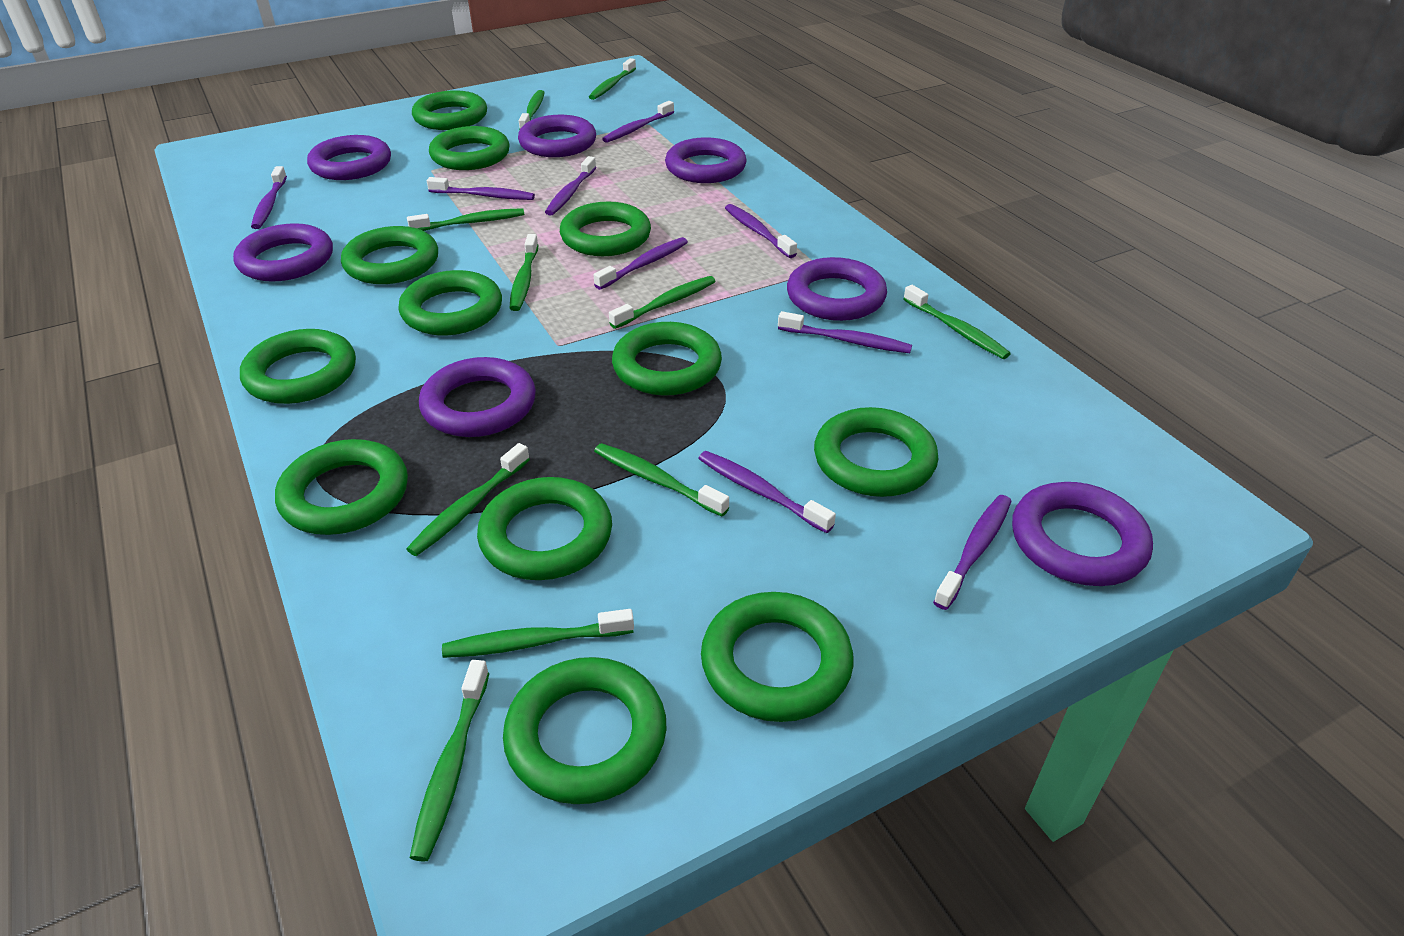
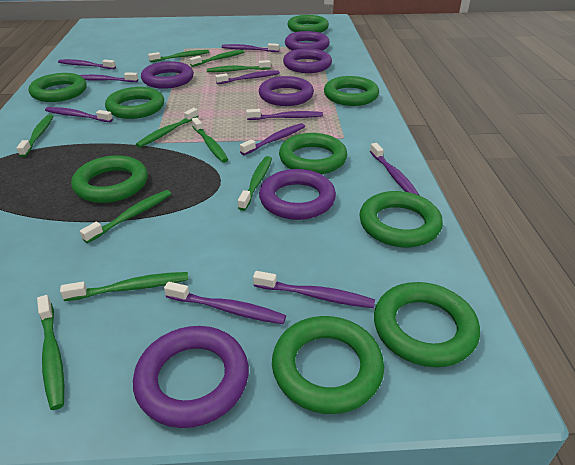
green ring: 12 -> 9
purple ring: 7 -> 6
purple toothbrush: 9 -> 10

